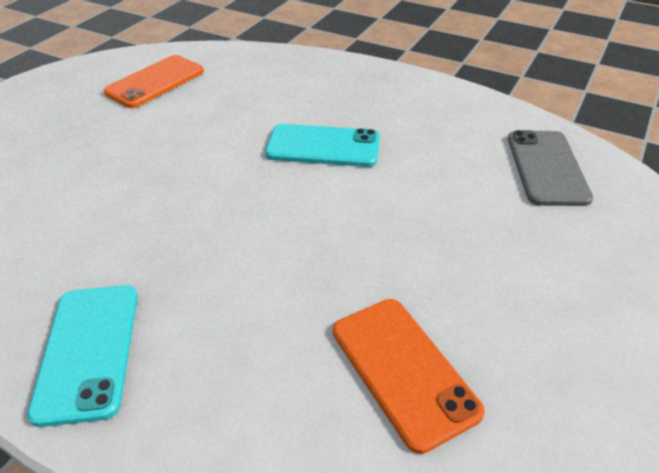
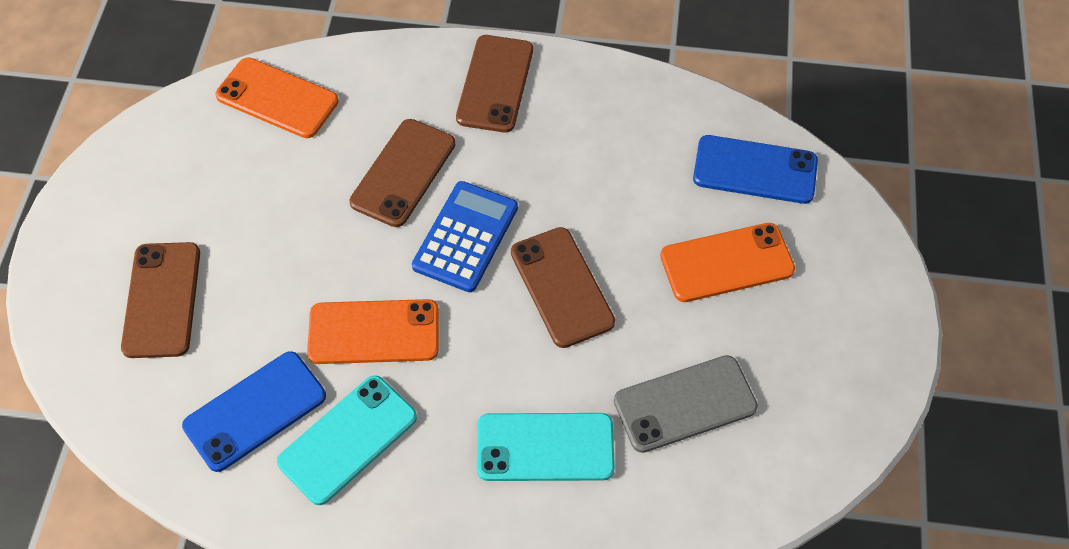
blue calculator: 0 -> 1
blue phone: 0 -> 2
brown phone: 0 -> 4
orange phone: 2 -> 3

